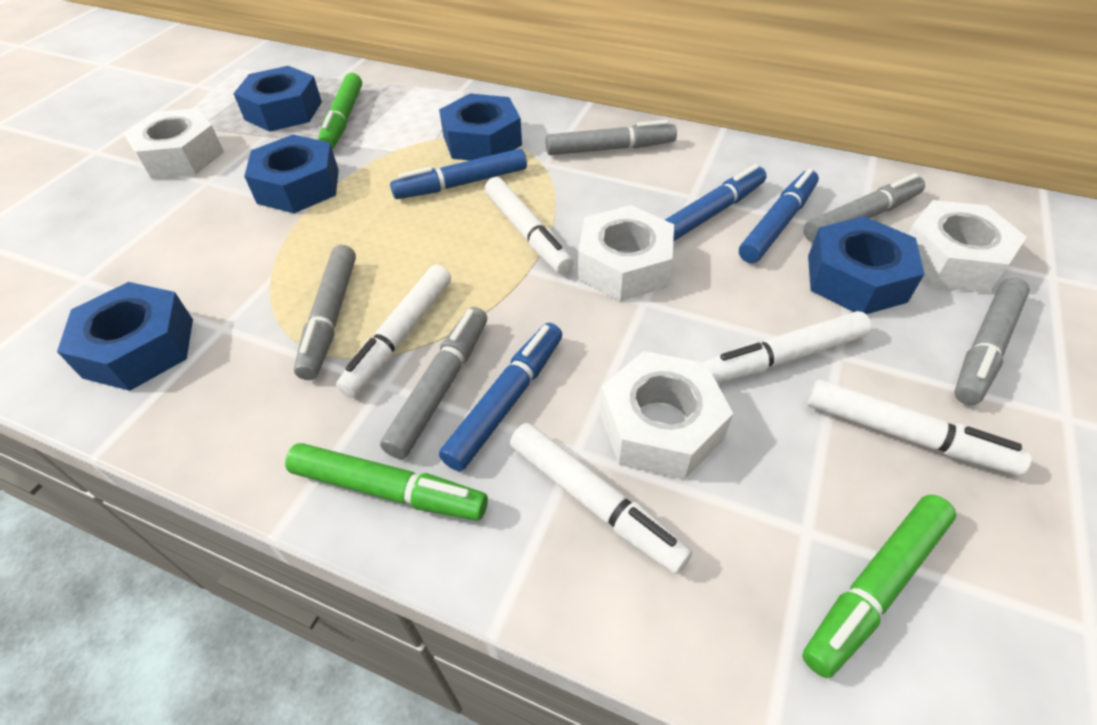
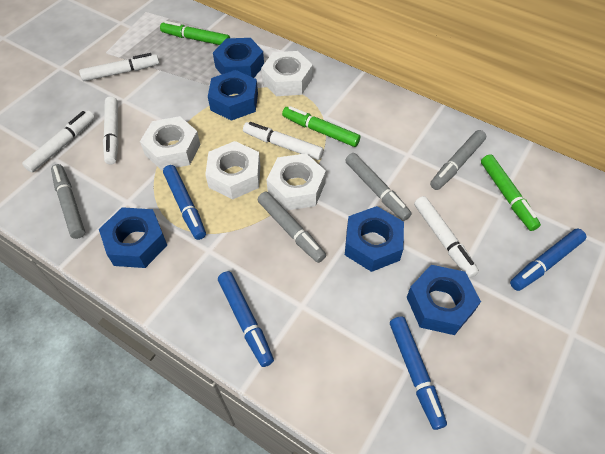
grey marker: 5 -> 4

